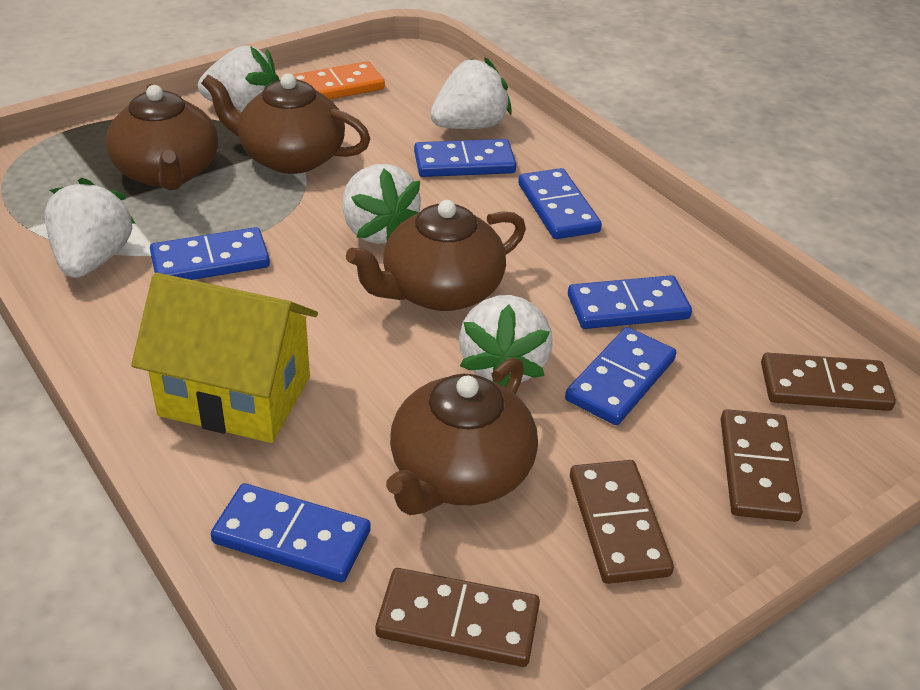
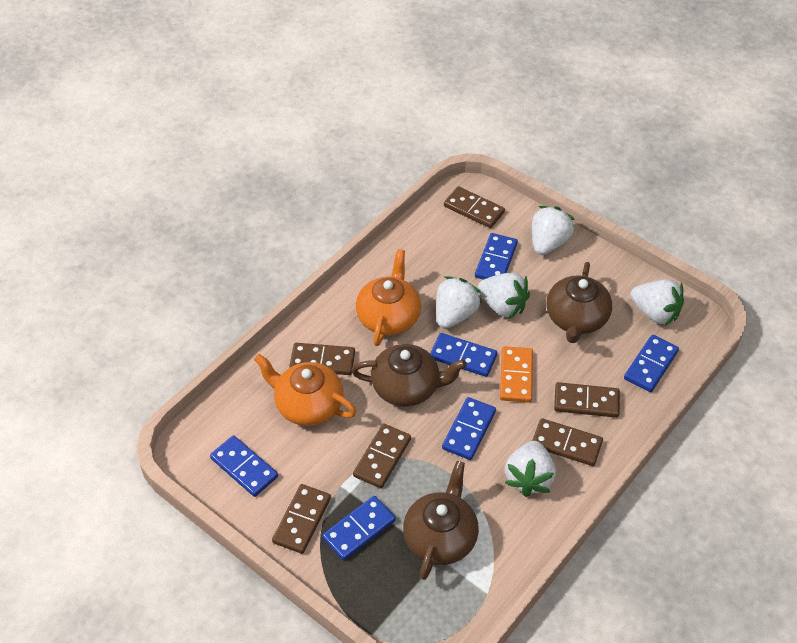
brown domino: 4 -> 6
brown teapot: 4 -> 3
orange teapot: 0 -> 2
yellow house: 1 -> 0

